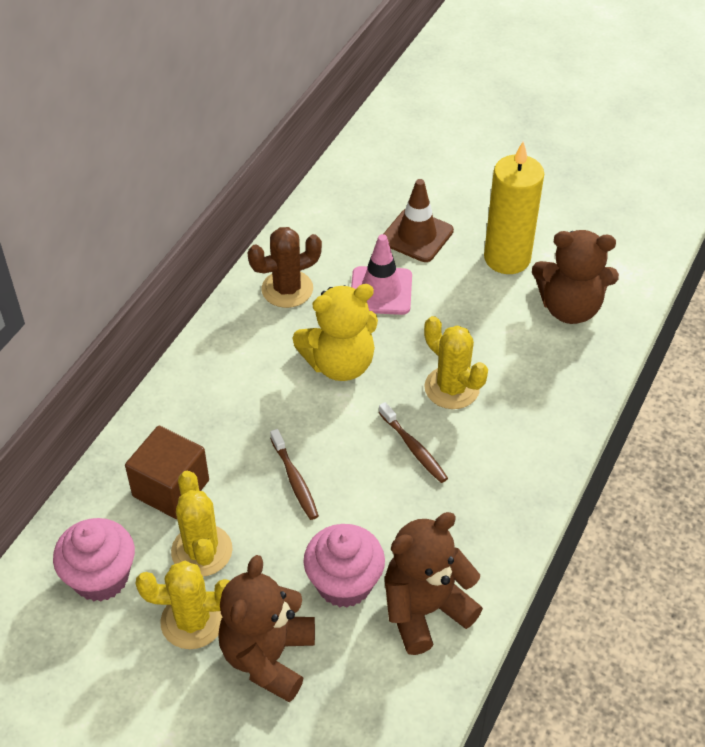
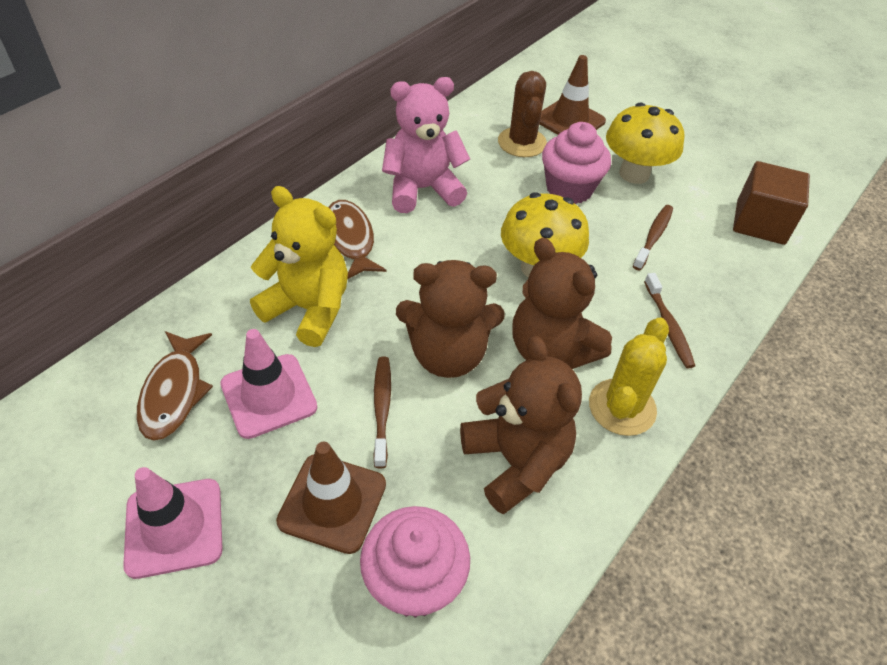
brown fish: 0 -> 2
brown toothbrush: 2 -> 3
brown traffic cone: 1 -> 2
pink teddy bear: 0 -> 1
pink traffic cone: 1 -> 2
yellow cactus: 3 -> 1
yellow candle: 1 -> 0
yellow mushroom: 0 -> 2

